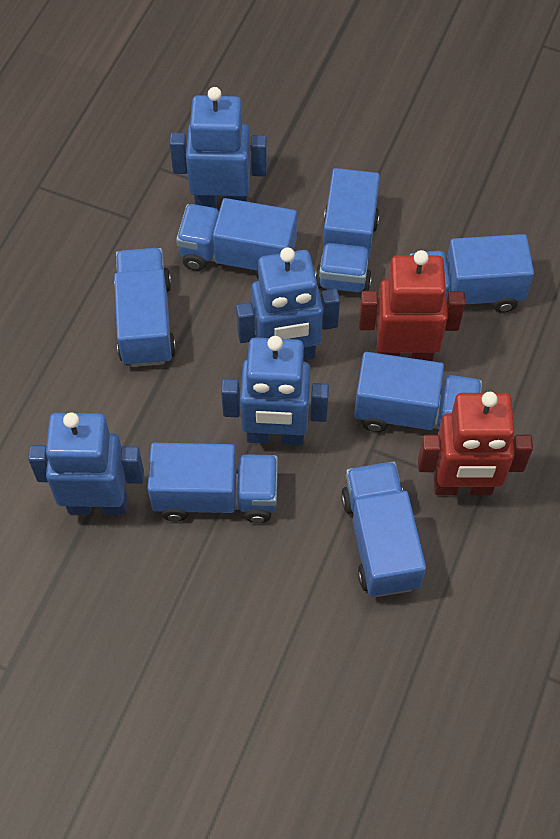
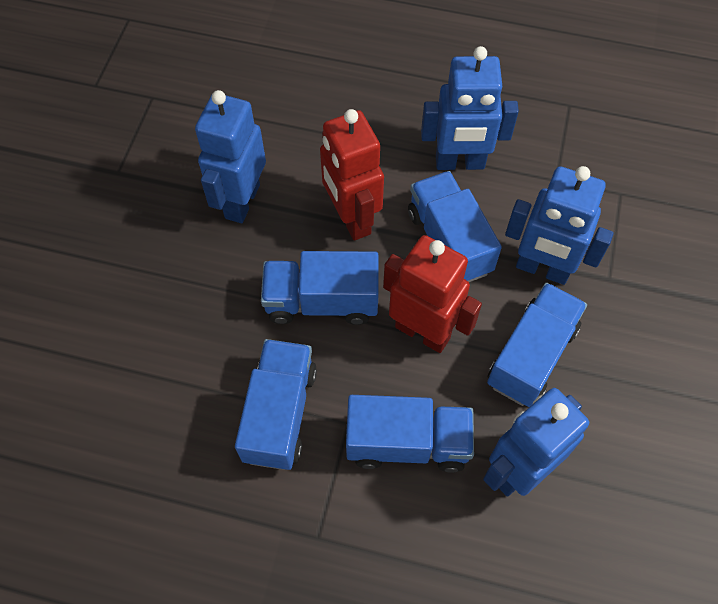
blue truck: 7 -> 5

